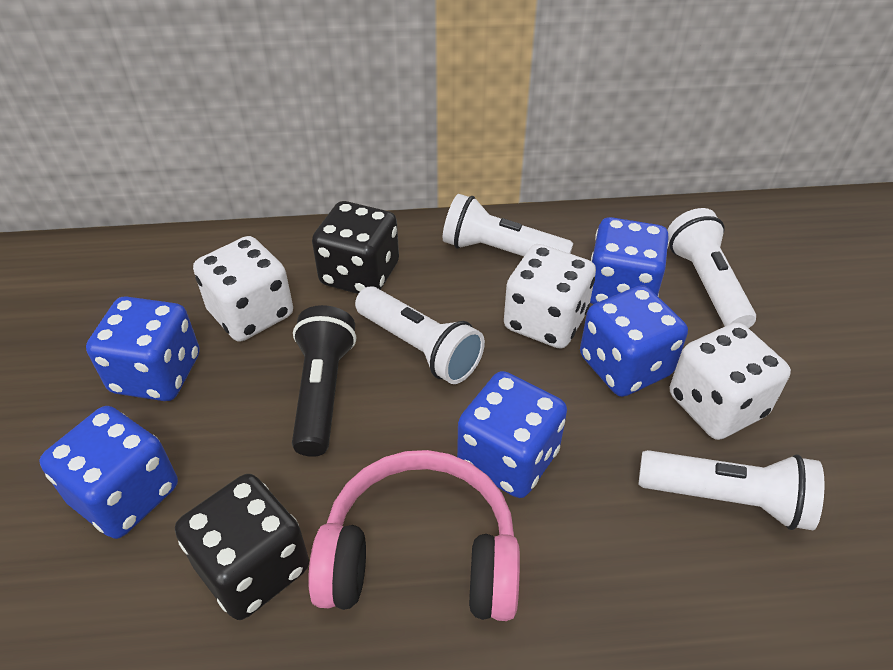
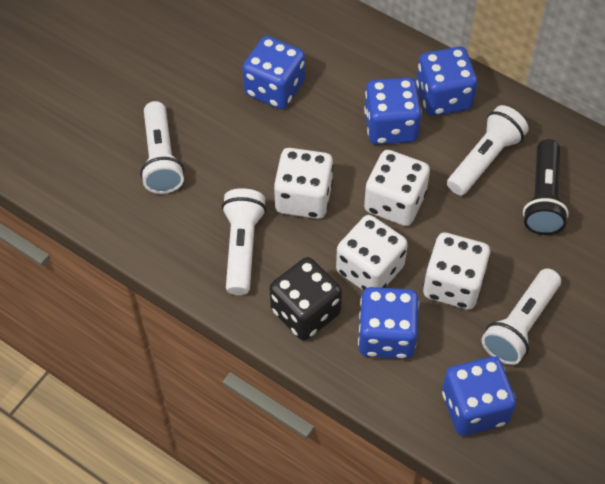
black dice: 2 -> 1
pink headphones: 1 -> 0
white dice: 3 -> 4

